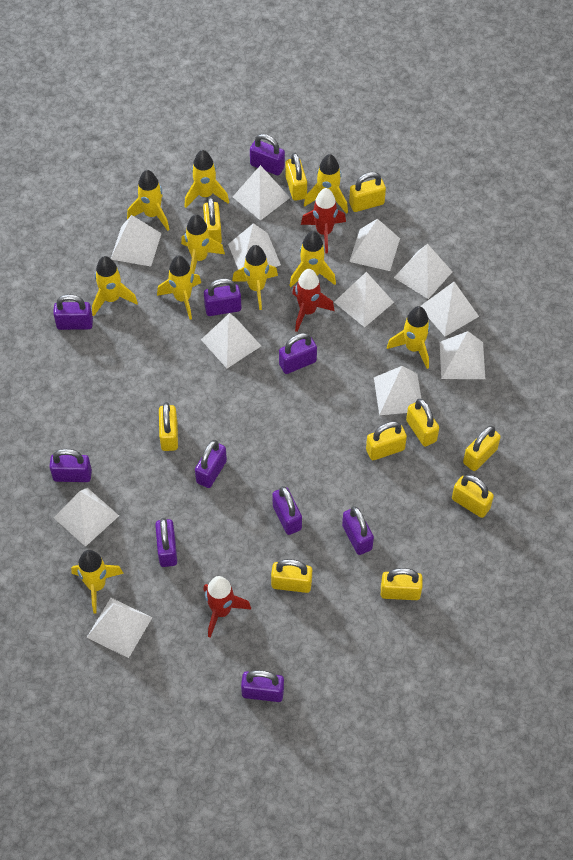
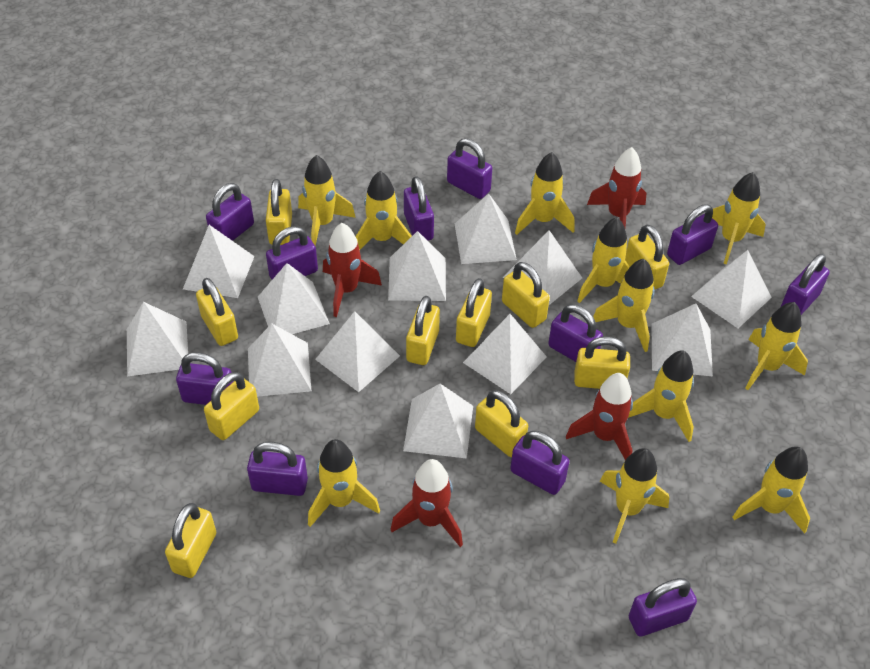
purple padlock: 10 -> 11
red rocket: 3 -> 4
yellow rocket: 10 -> 11

